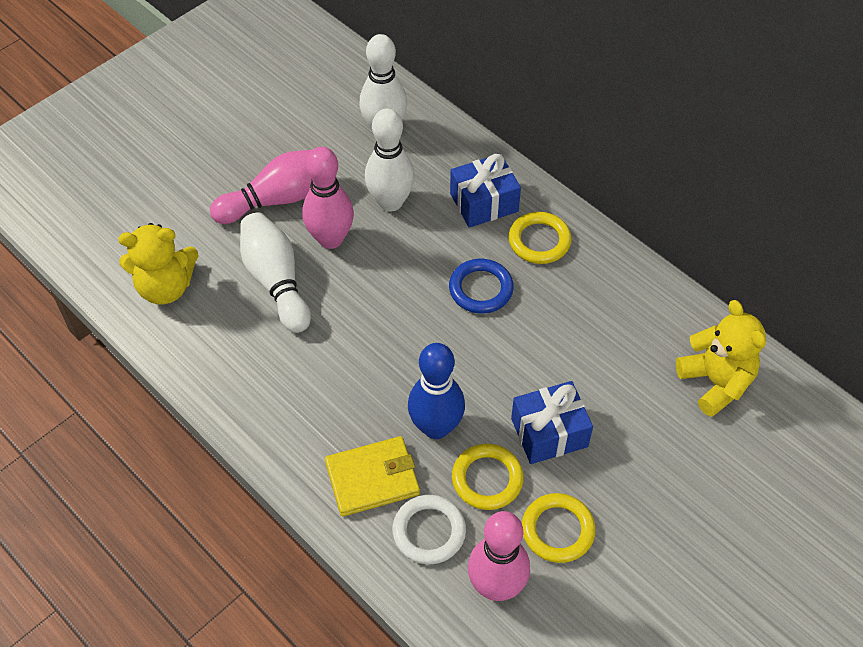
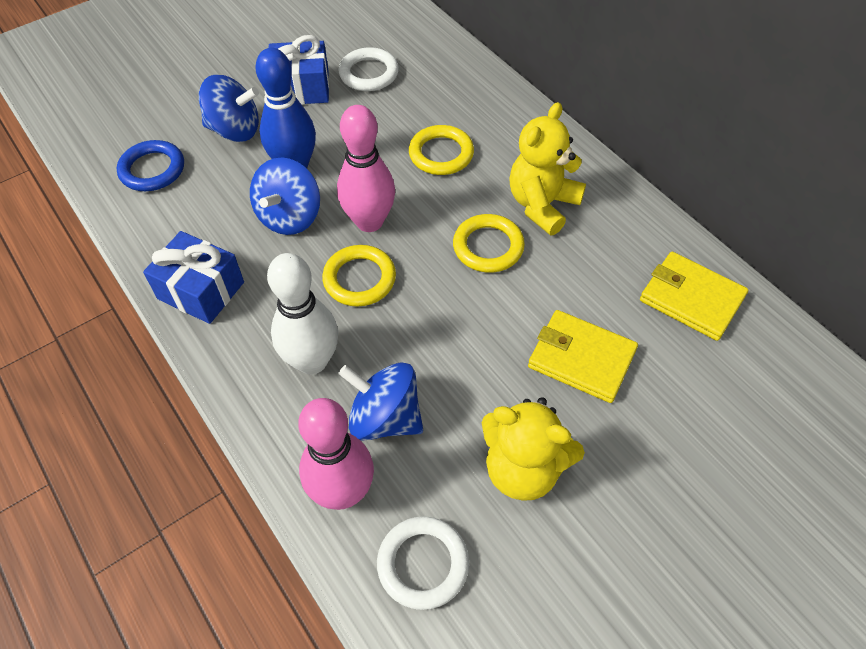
blue spinning top: 0 -> 3
pink bowling pin: 3 -> 2
white bowling pin: 3 -> 1
white ring: 1 -> 2
yellow wallet: 1 -> 2

